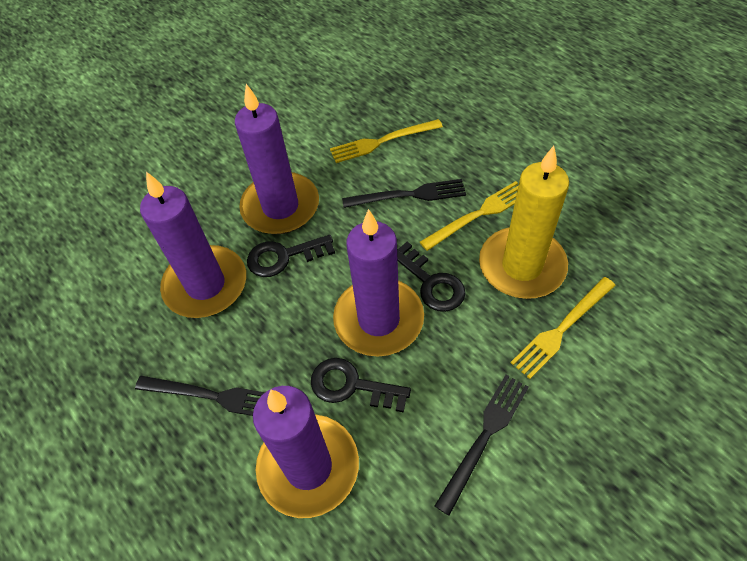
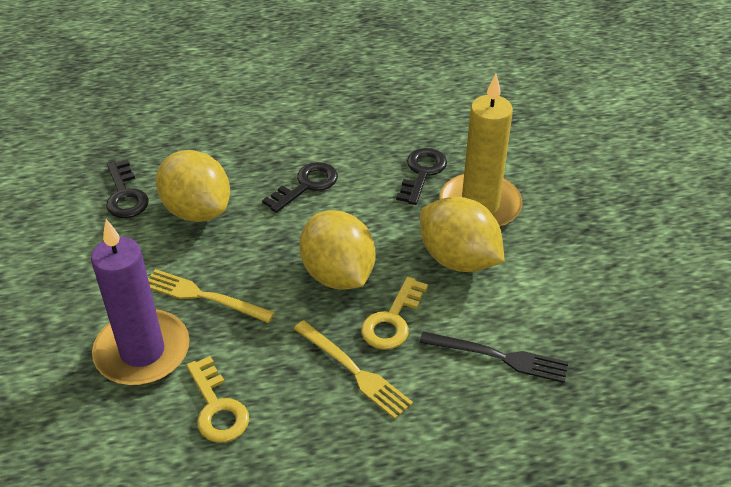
black fork: 3 -> 1
purple candle: 4 -> 1
yellow fork: 3 -> 2
yellow key: 0 -> 2
yellow lemon: 0 -> 3

